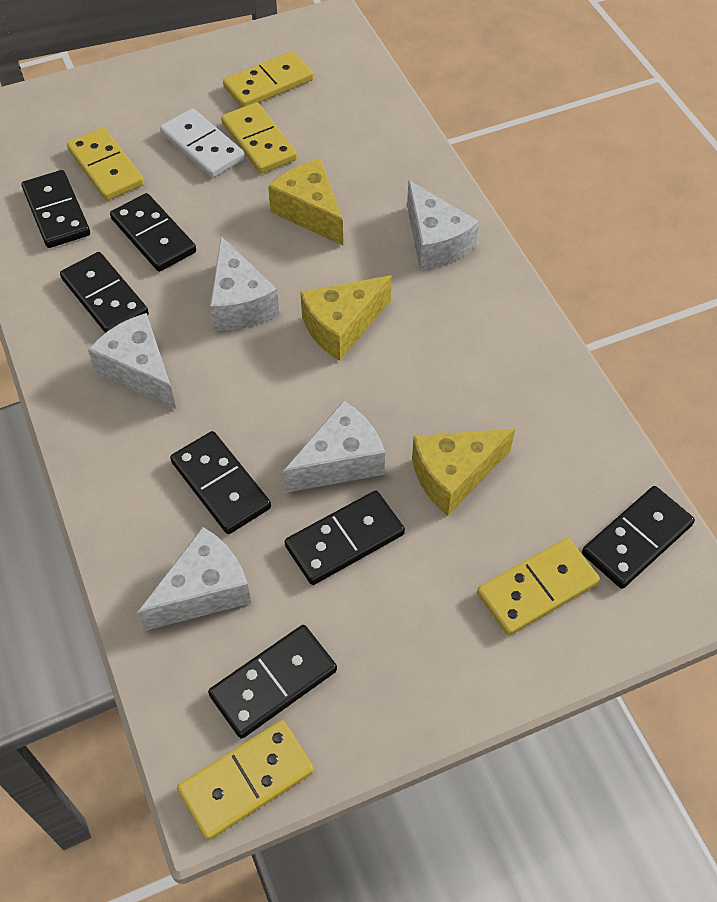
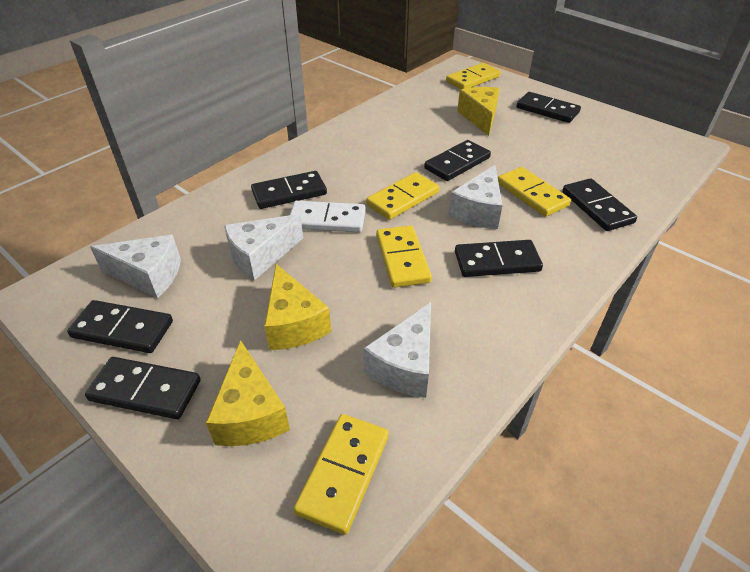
white cheese: 5 -> 4

